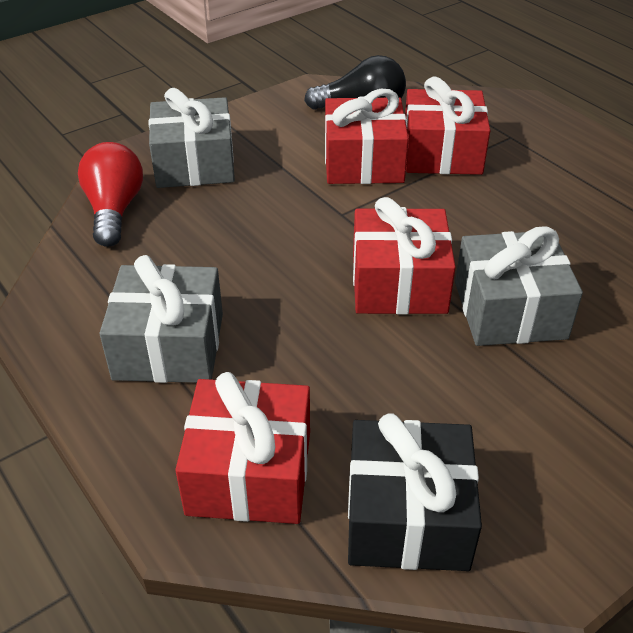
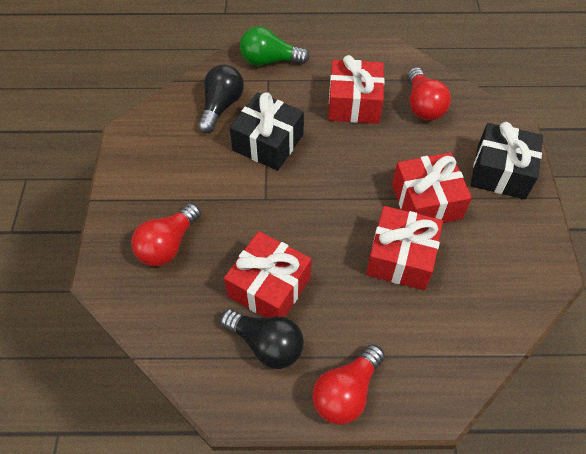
black gift: 1 -> 2
black light bulb: 1 -> 2
green light bulb: 0 -> 1
grey gift: 3 -> 0
red light bulb: 1 -> 3

